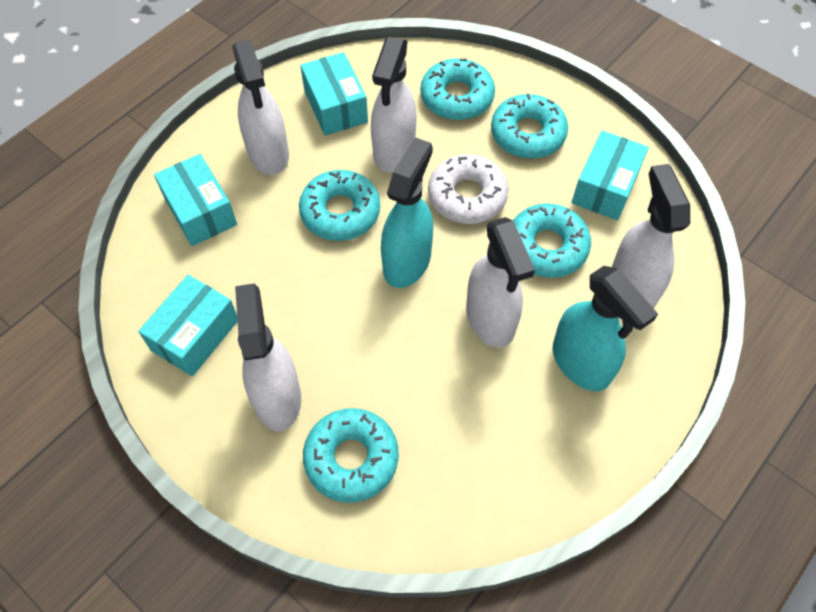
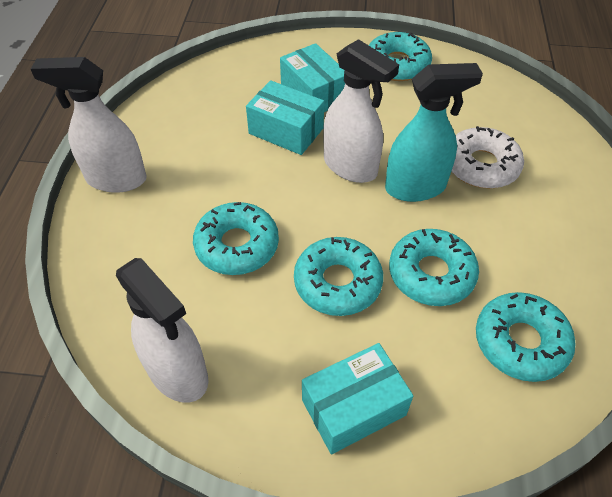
turquoise box: 4 -> 3
turquoise spray bottle: 2 -> 1
white spray bottle: 5 -> 3

